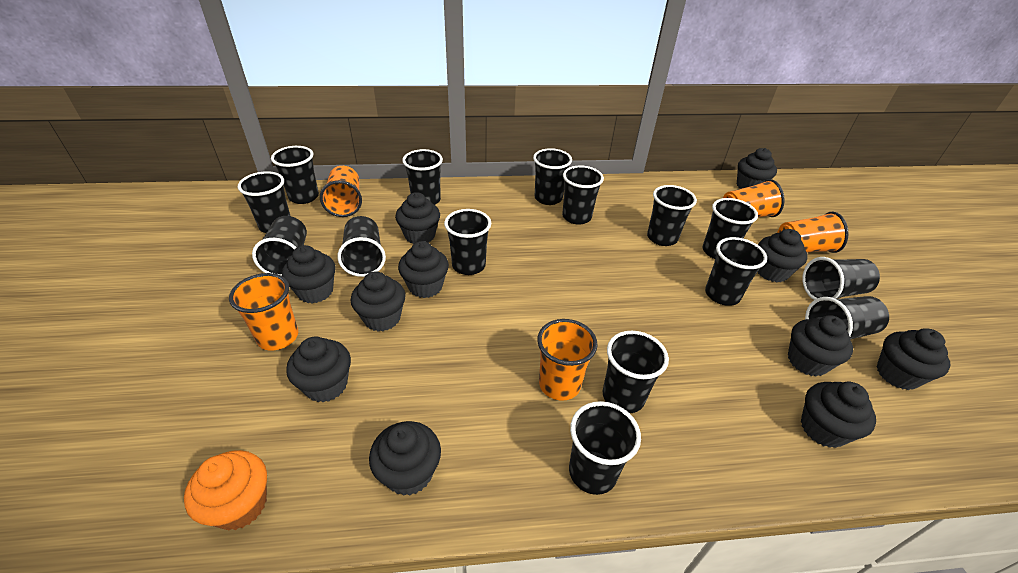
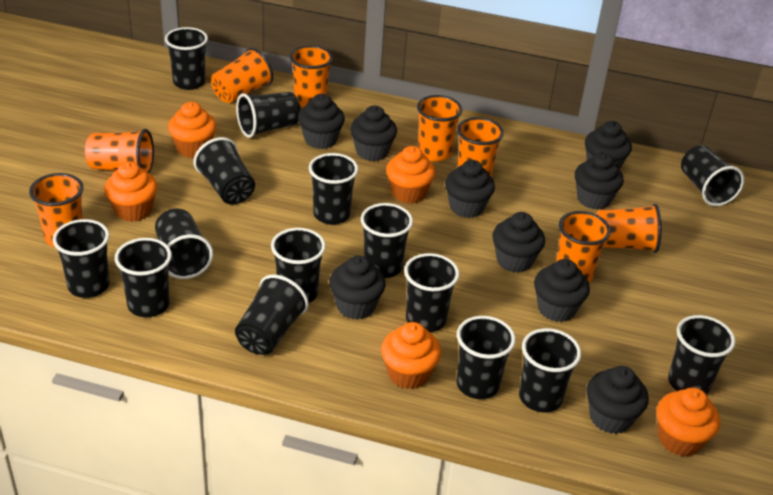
black cupcake: 11 -> 9
orange cup: 5 -> 8
orange cupcake: 1 -> 5

